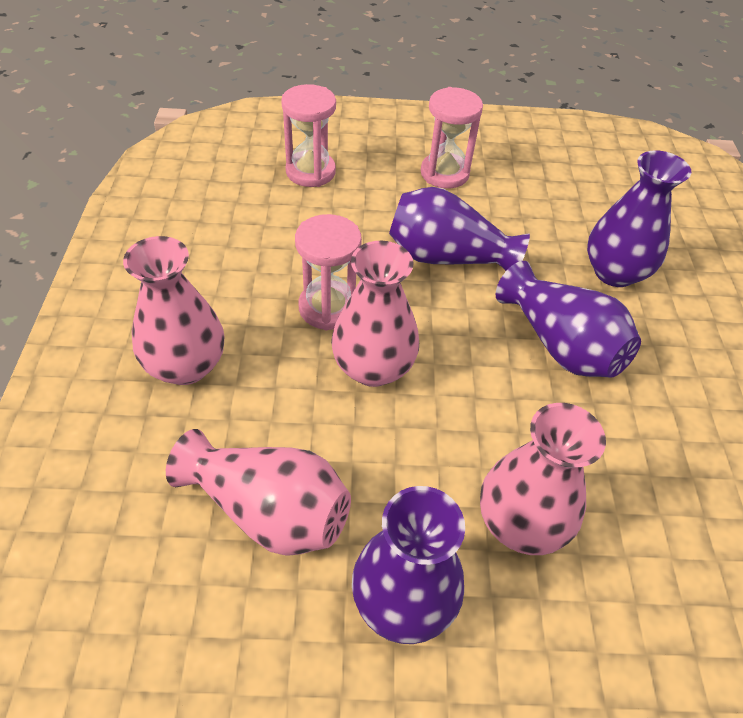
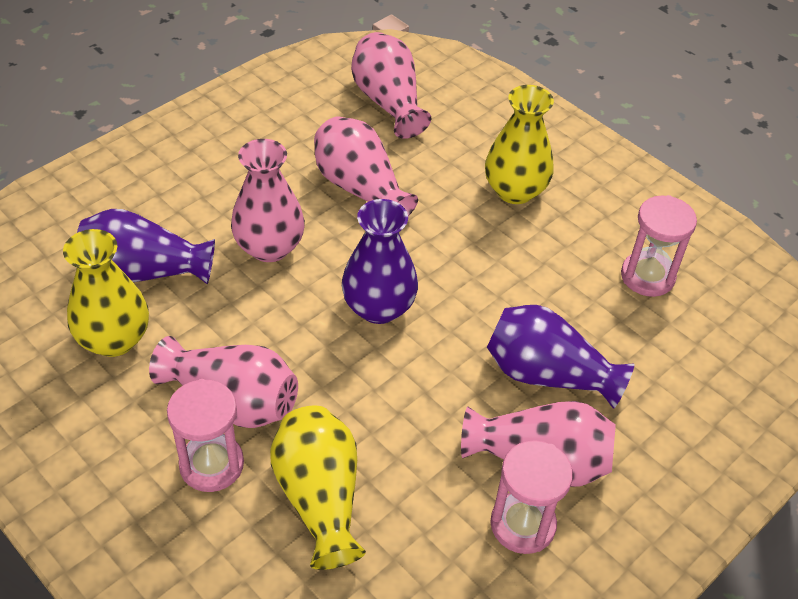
pink vase: 4 -> 5
purple vase: 4 -> 3
yellow vase: 0 -> 3

